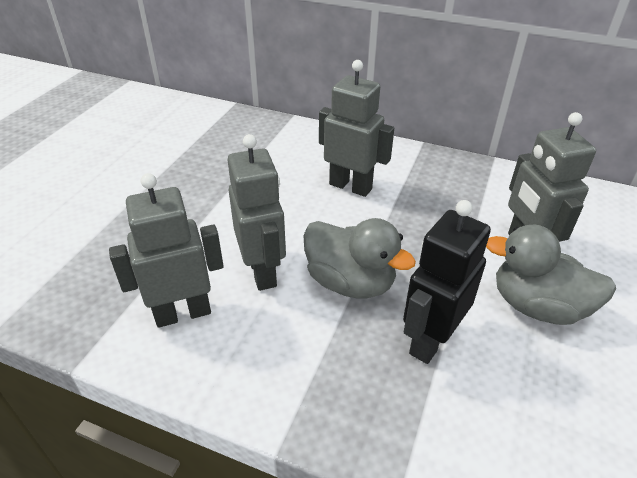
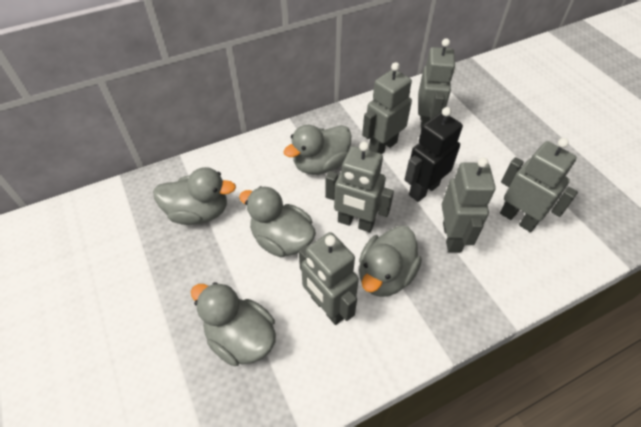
grey duck: 2 -> 5
grey robot: 4 -> 6

